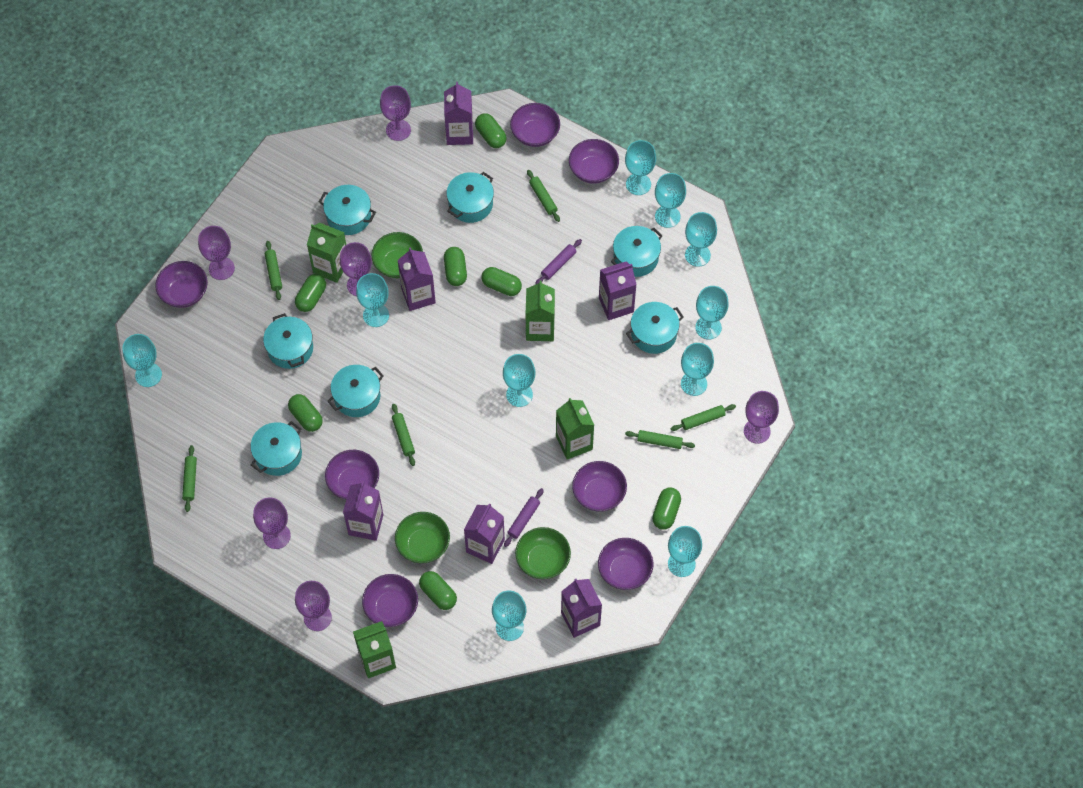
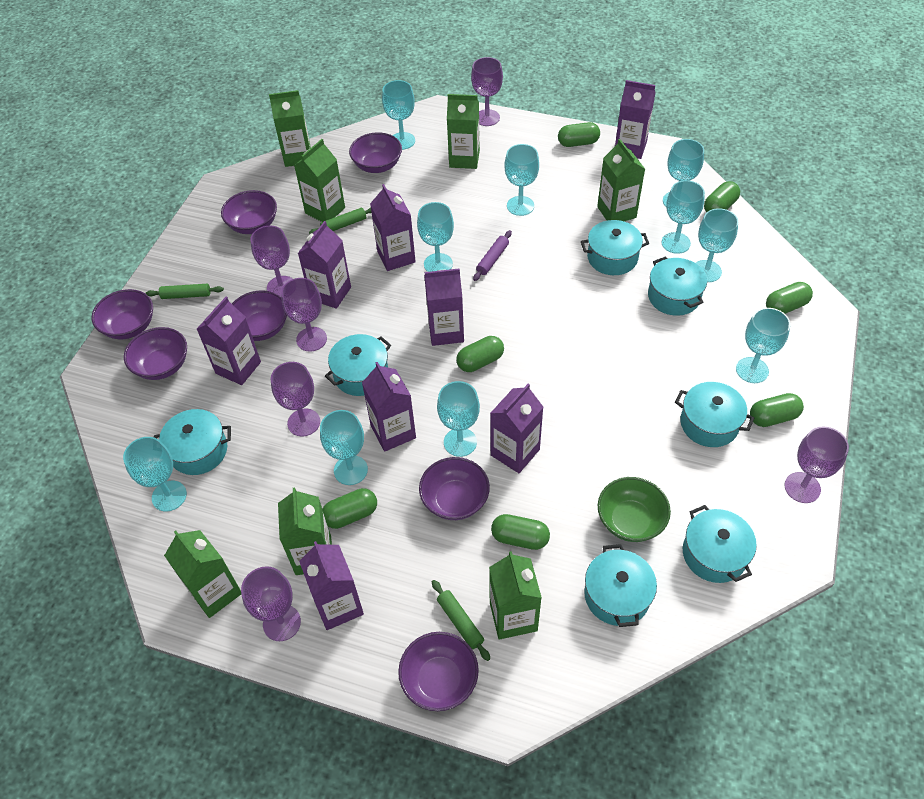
green bowl: 3 -> 1
green carton: 4 -> 7
green rolling pin: 6 -> 3
purple carton: 6 -> 8
purple rolling pin: 2 -> 1

